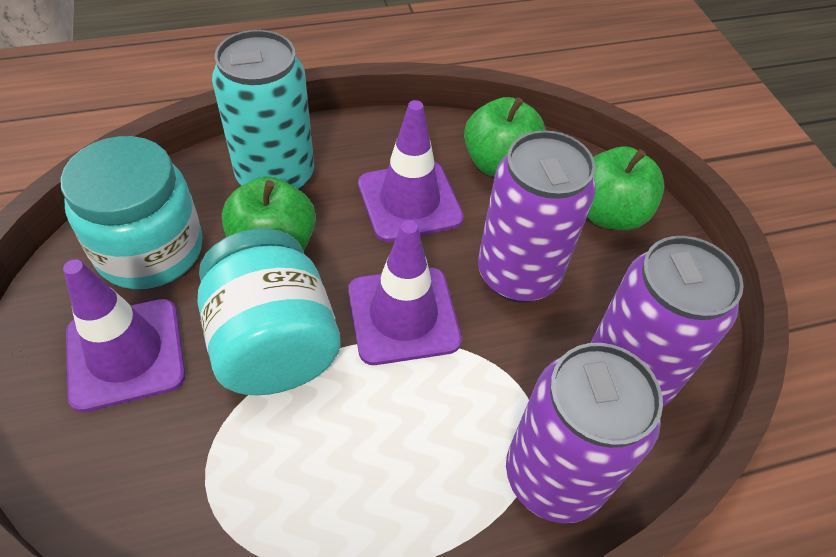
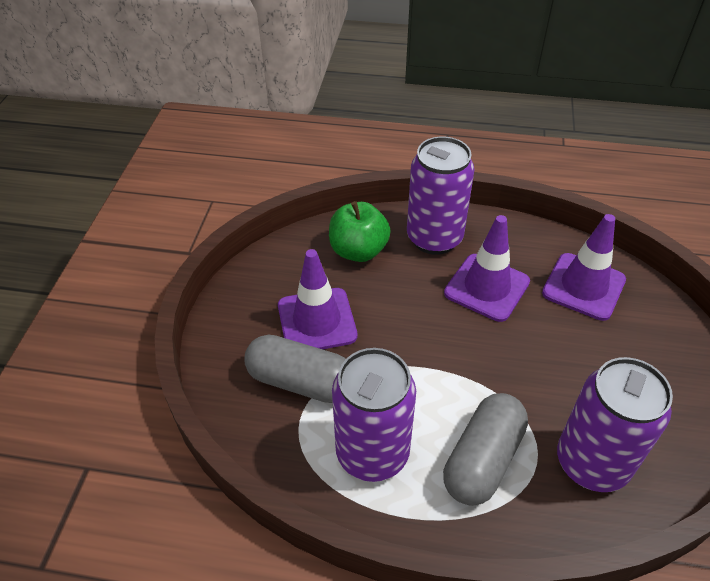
green apple: 3 -> 1
grey capsule: 0 -> 2
turquoise can: 1 -> 0
turquoise jar: 2 -> 0

